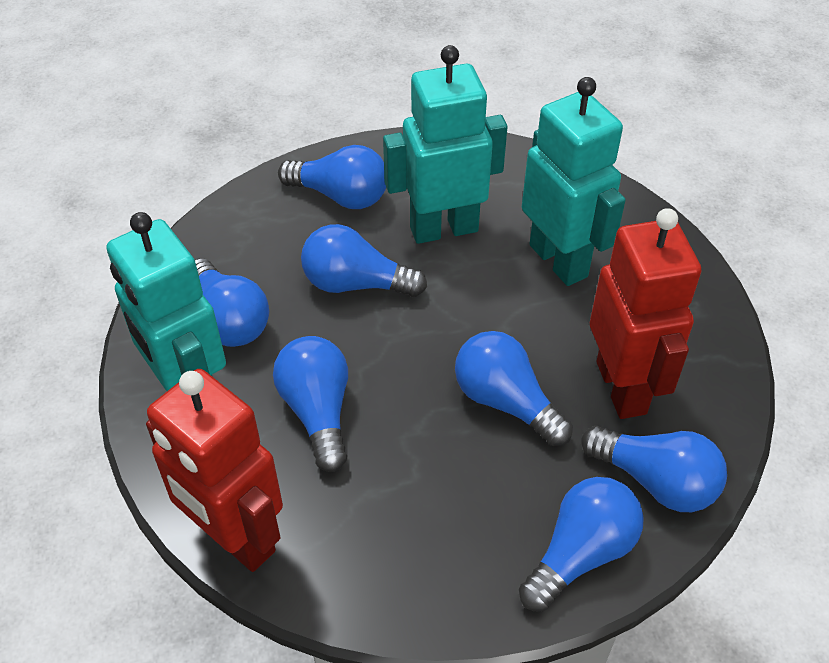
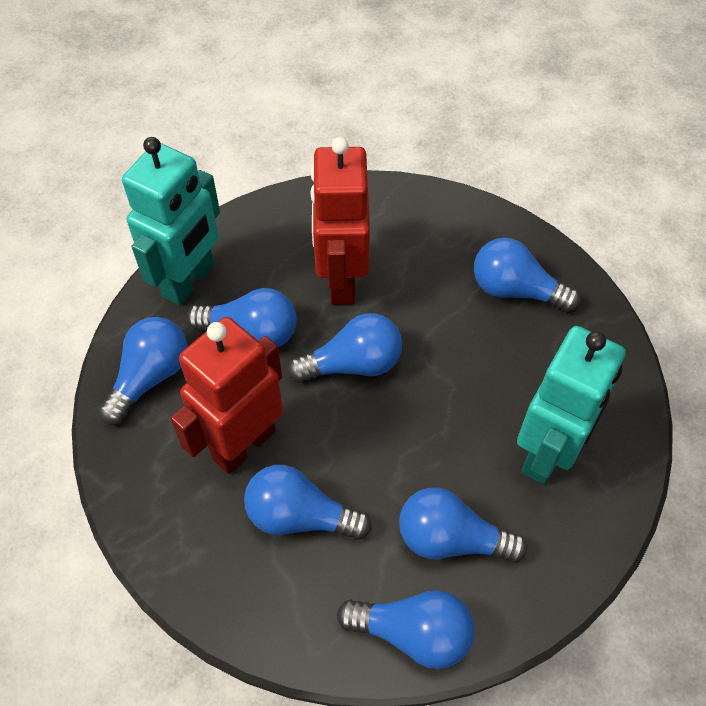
turquoise robot: 3 -> 2

